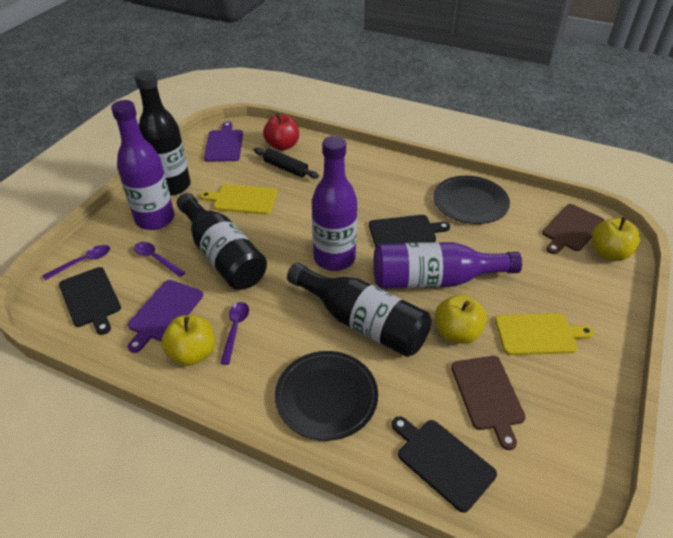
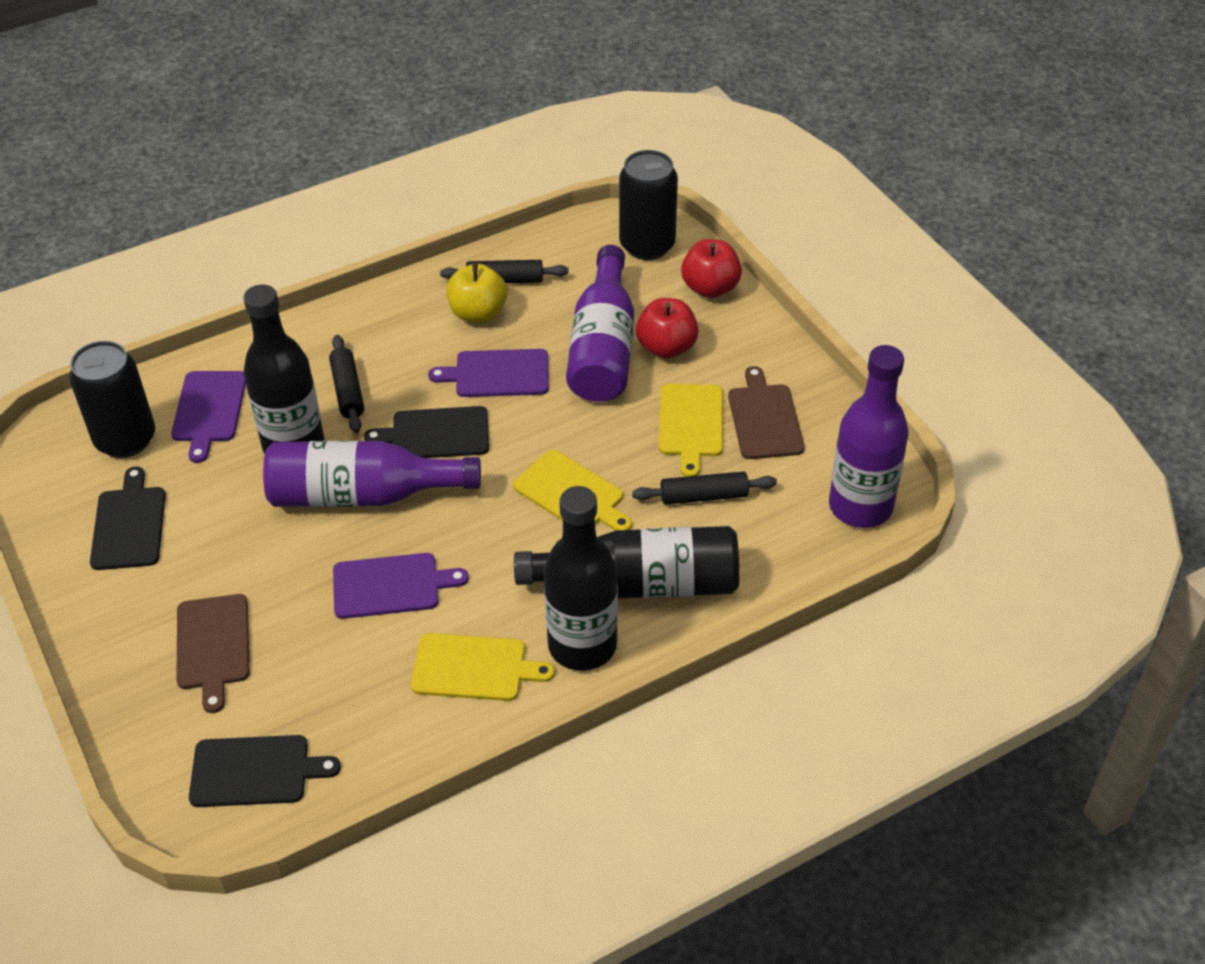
black can: 0 -> 2
black plate: 2 -> 0
black rolling pin: 1 -> 3
purple cutting board: 2 -> 3
purple spoon: 3 -> 0
red apple: 1 -> 2
yellow apple: 3 -> 1
yellow cutting board: 2 -> 3

